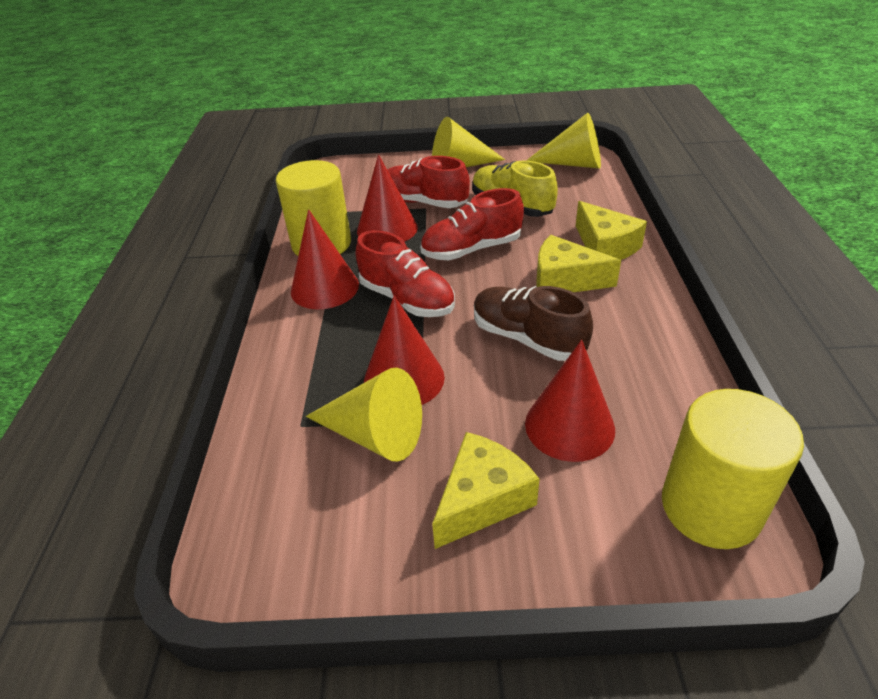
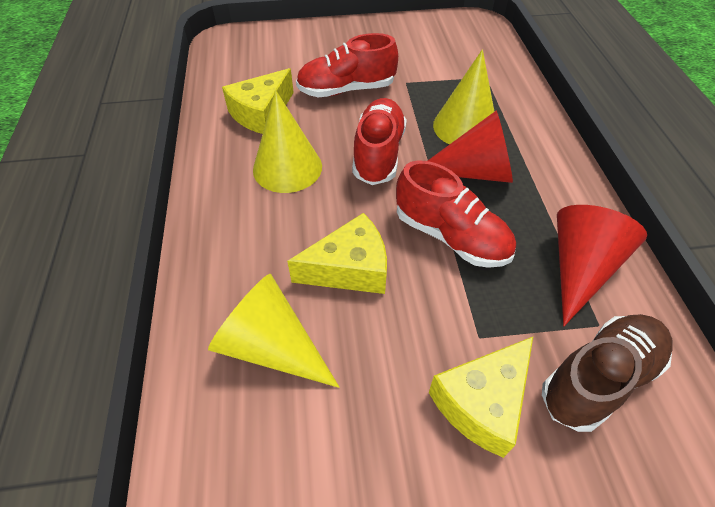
red cone: 4 -> 2
yellow cylinder: 2 -> 0
yellow shoe: 1 -> 0

